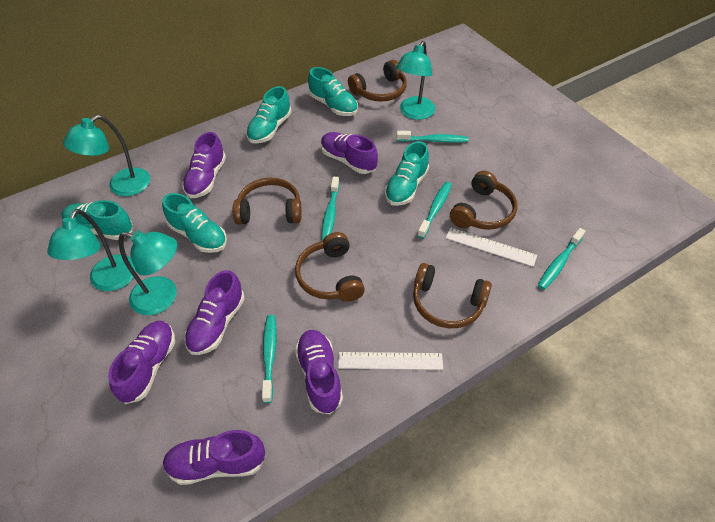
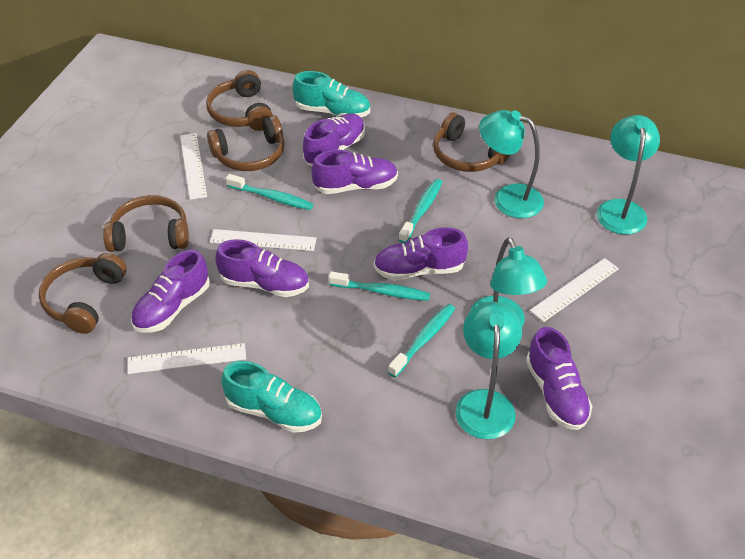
turquoise shoe: 5 -> 2
turquoise toothbrush: 5 -> 4
white ruler: 2 -> 4

